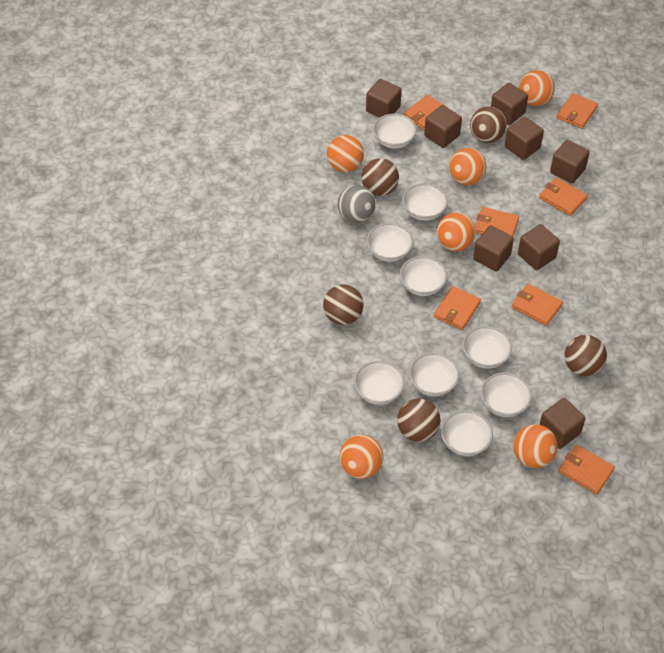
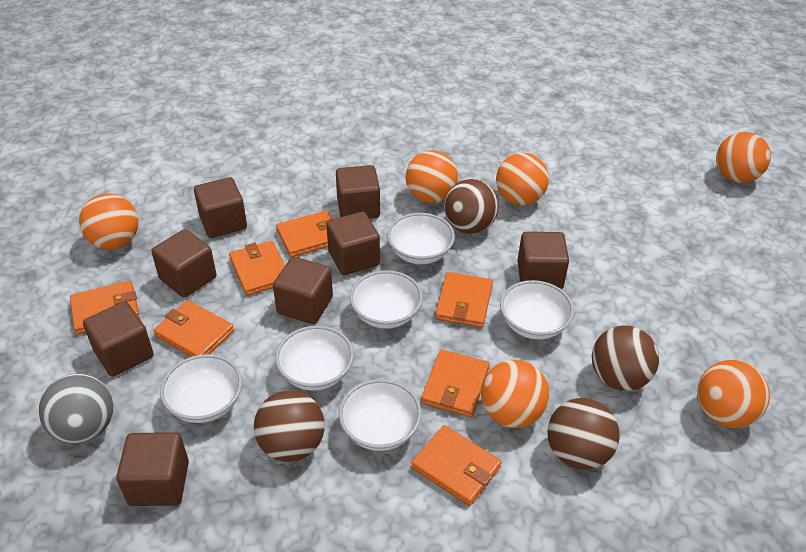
brown ball: 5 -> 4
white bowl: 9 -> 6

